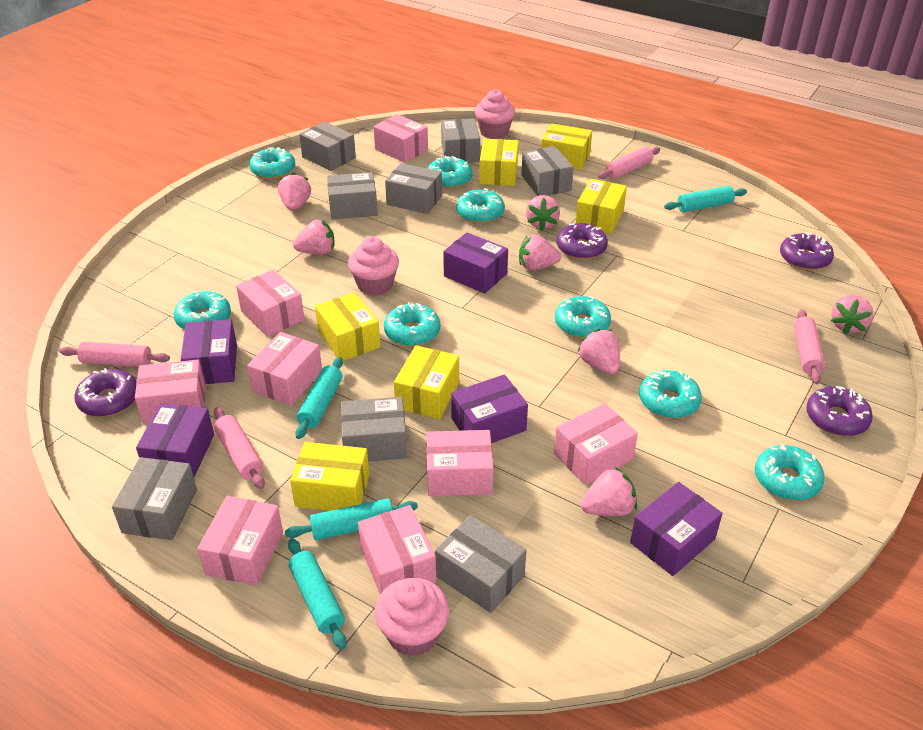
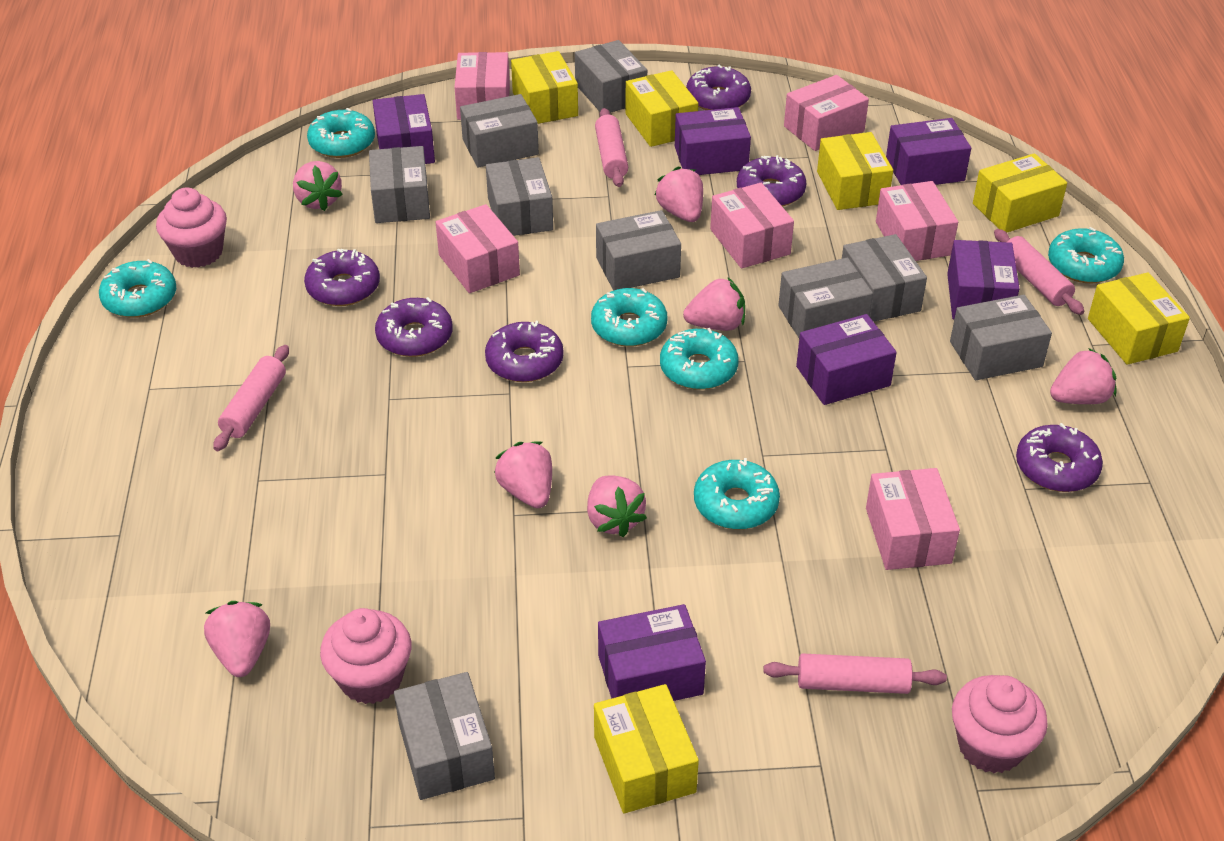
grey box: 8 -> 9
pink box: 8 -> 6
purple box: 5 -> 6
purple donut: 4 -> 6
turquoise donut: 8 -> 6
turquoise rolling pin: 4 -> 0

